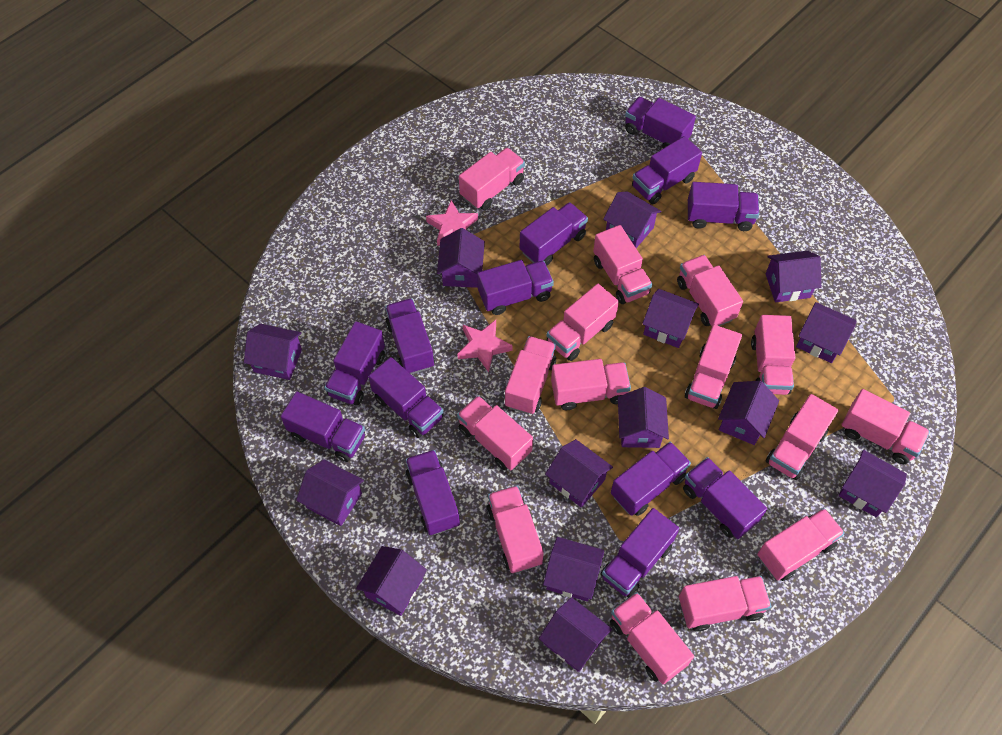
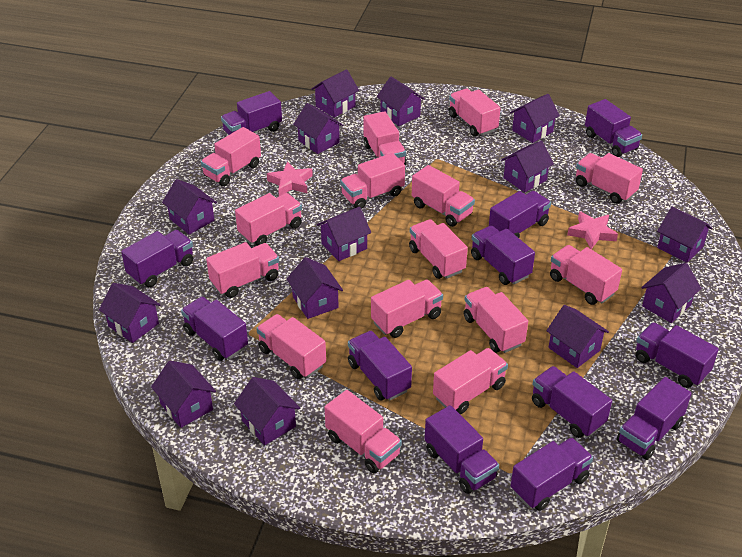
purple truck: 13 -> 12

